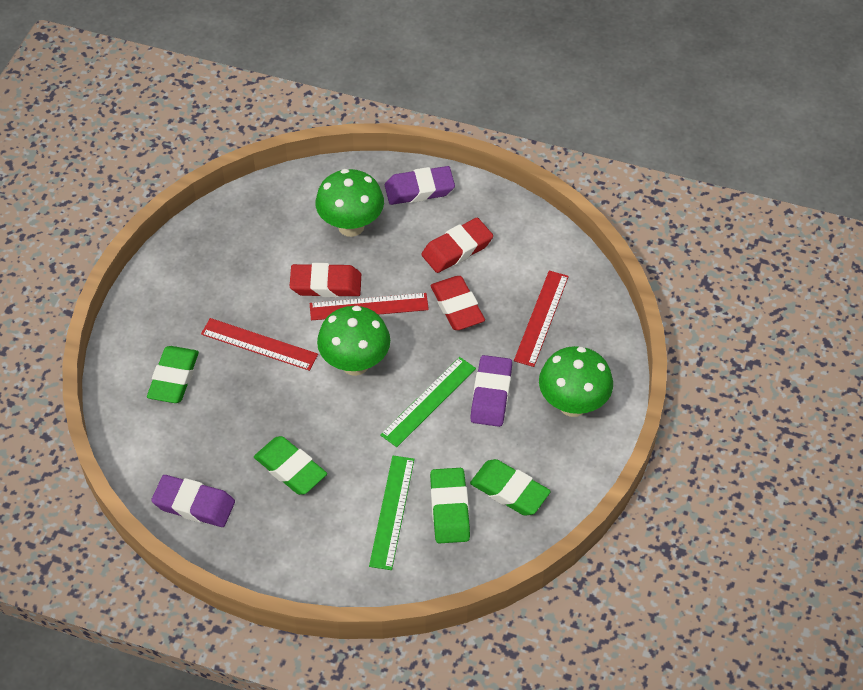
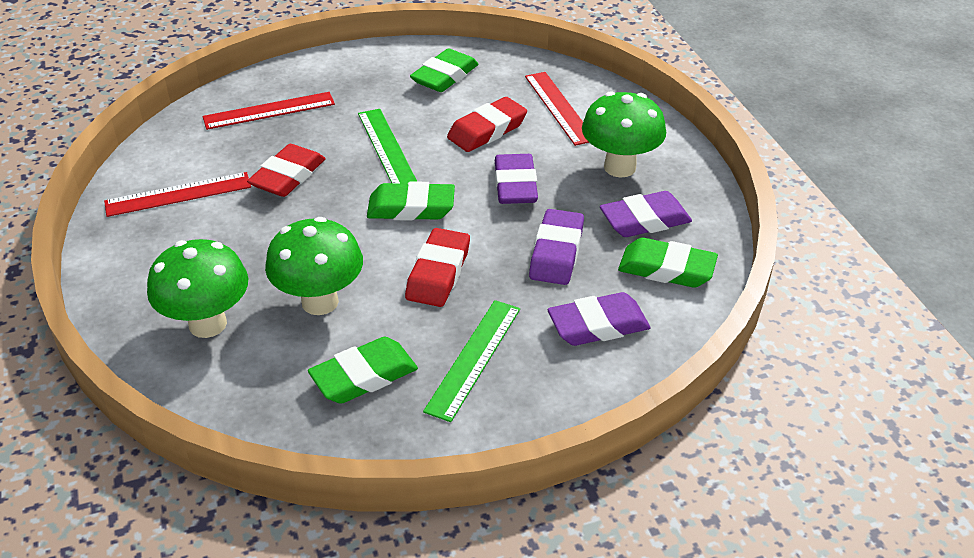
purple eraser: 3 -> 4

